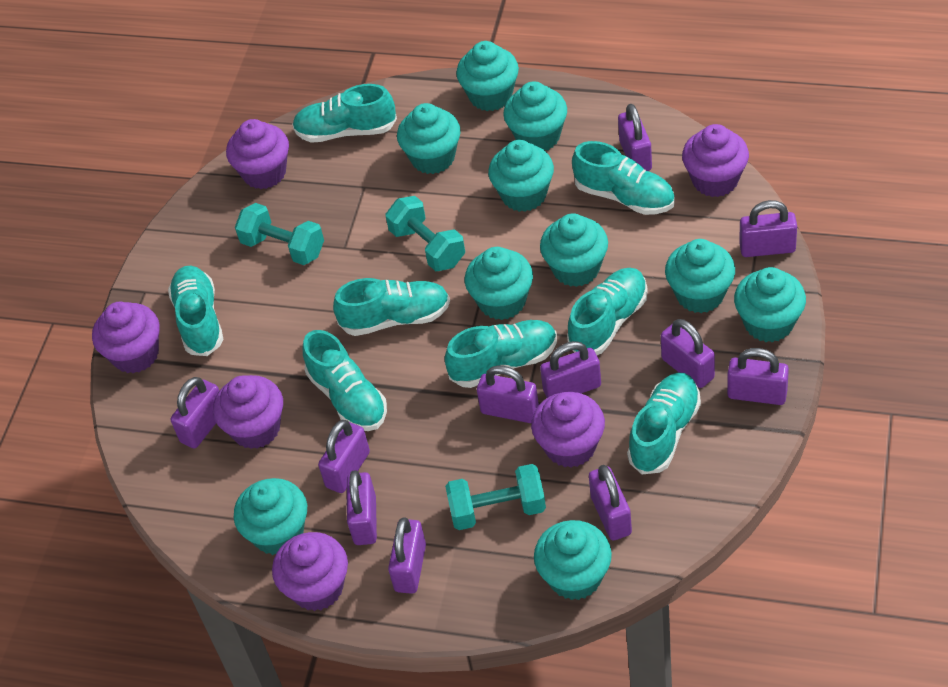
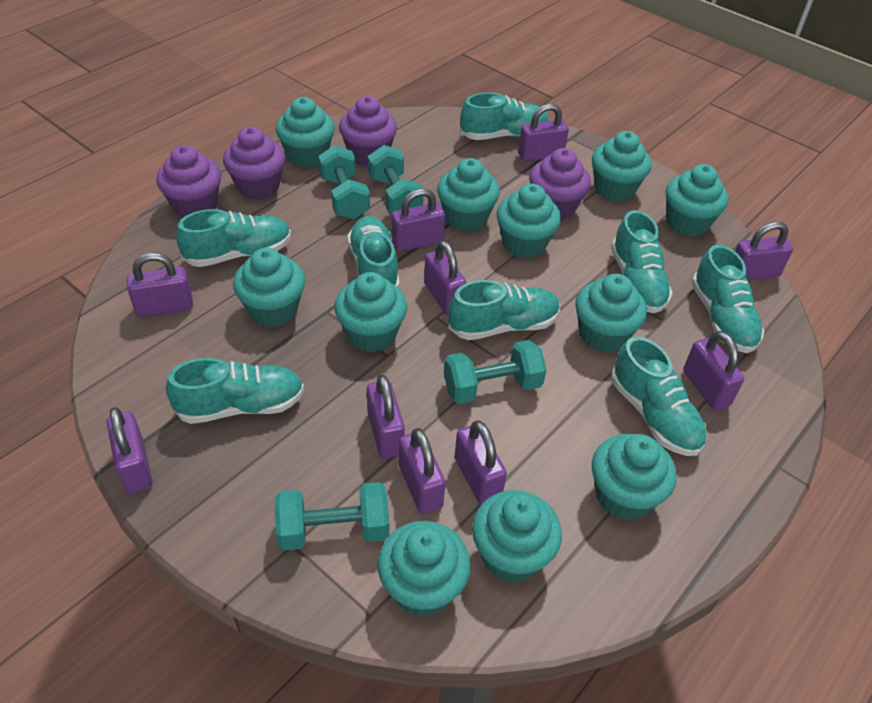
purple cupcake: 6 -> 4
purple padlock: 11 -> 10
turquoise cupcake: 10 -> 11
turquoise dumbbell: 3 -> 4

